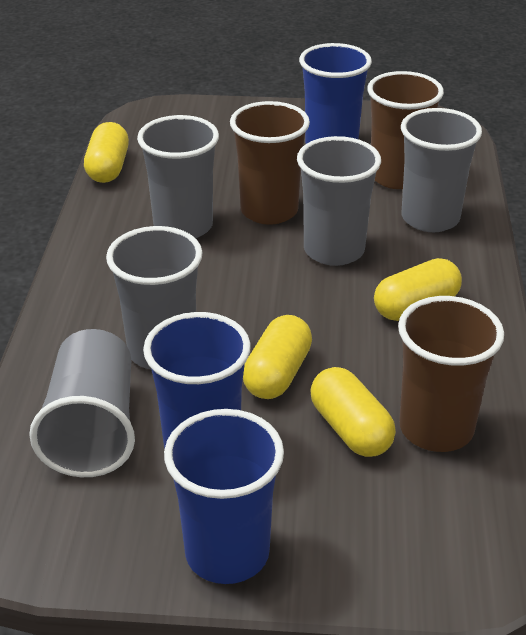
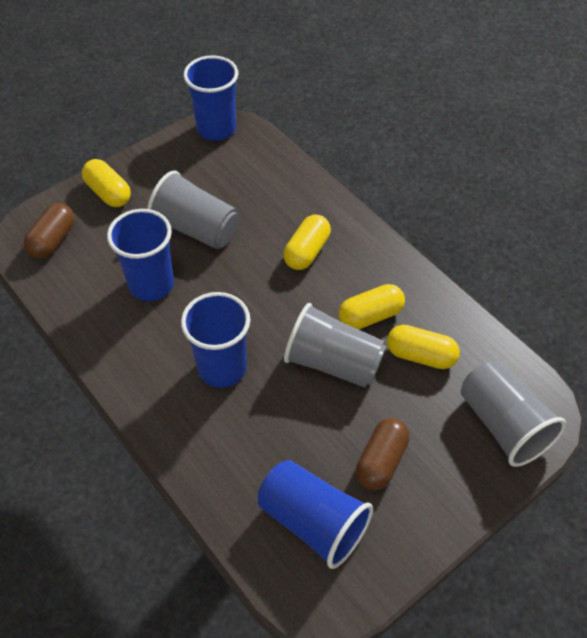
blue cup: 3 -> 4
brown capsule: 0 -> 2
brown cup: 3 -> 0
grey cup: 5 -> 3

